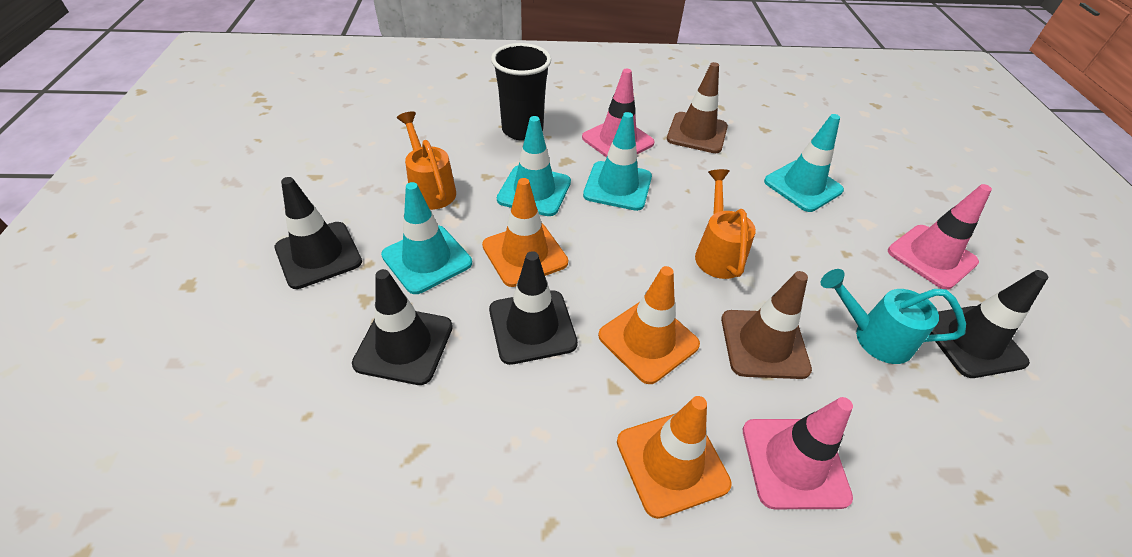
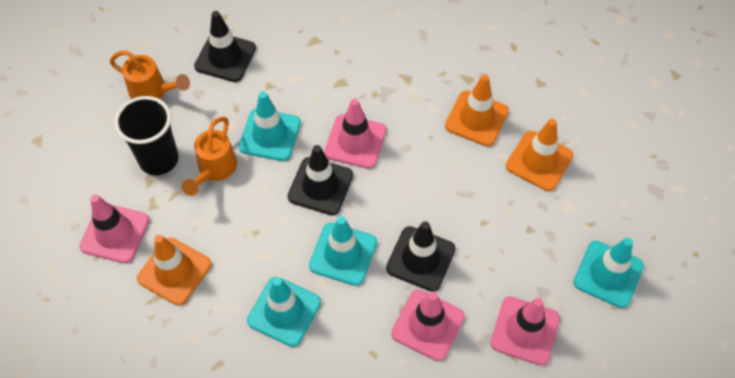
black traffic cone: 4 -> 3
brown traffic cone: 2 -> 0
pink traffic cone: 3 -> 4
turquoise watering can: 1 -> 0

